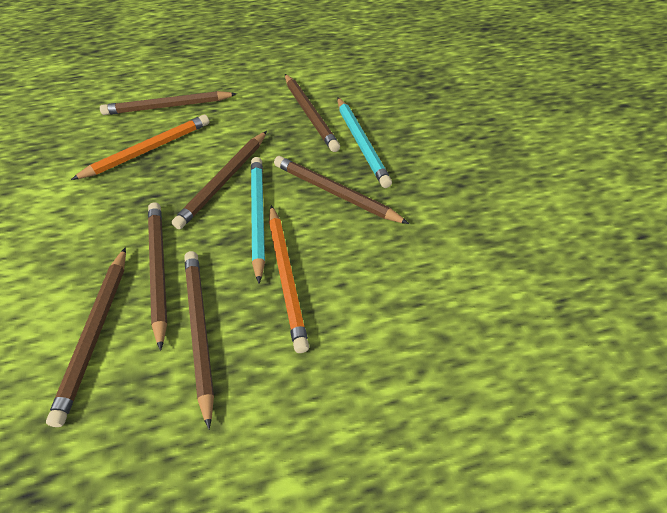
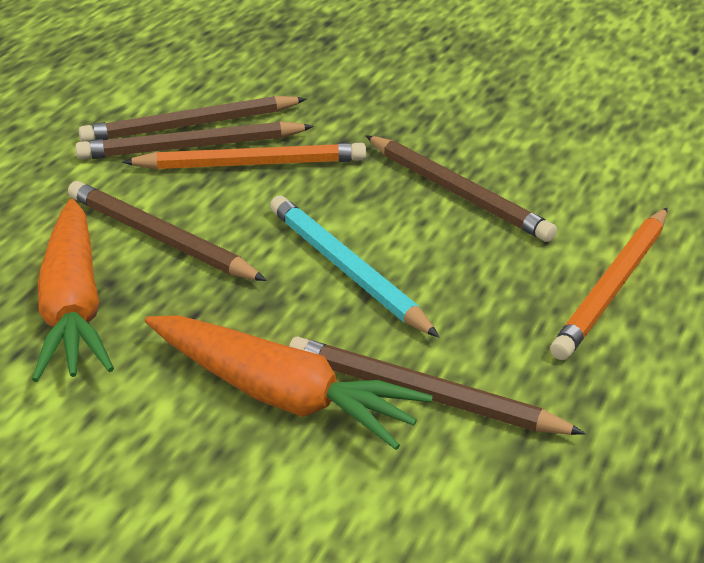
brown pencil: 7 -> 5
orange carrot: 0 -> 2
turquoise pencil: 2 -> 1

